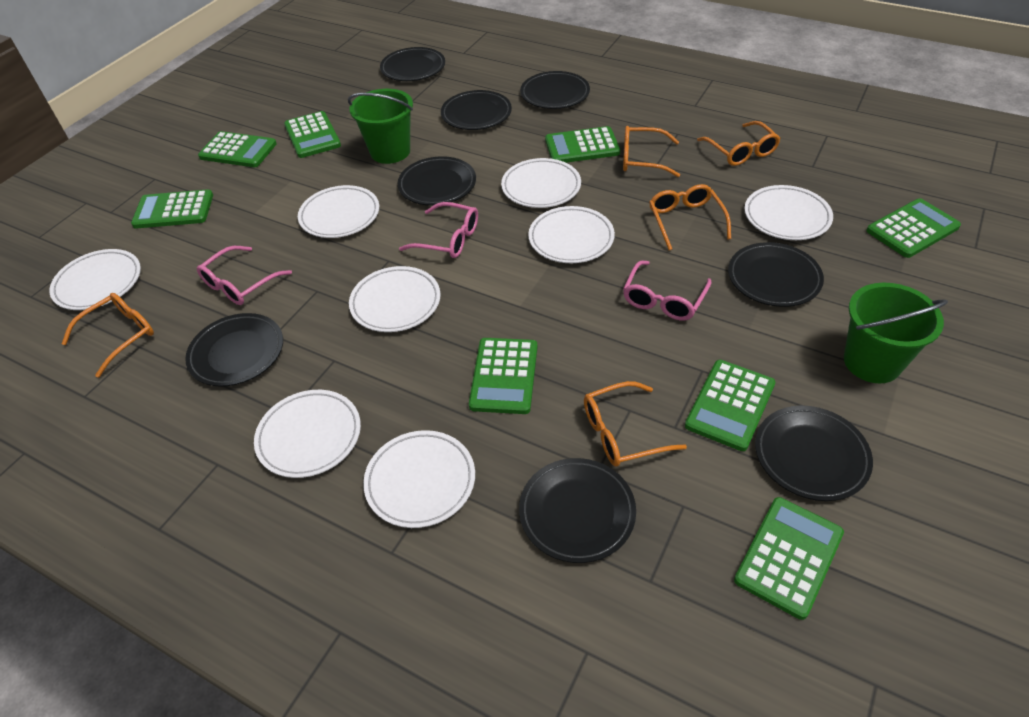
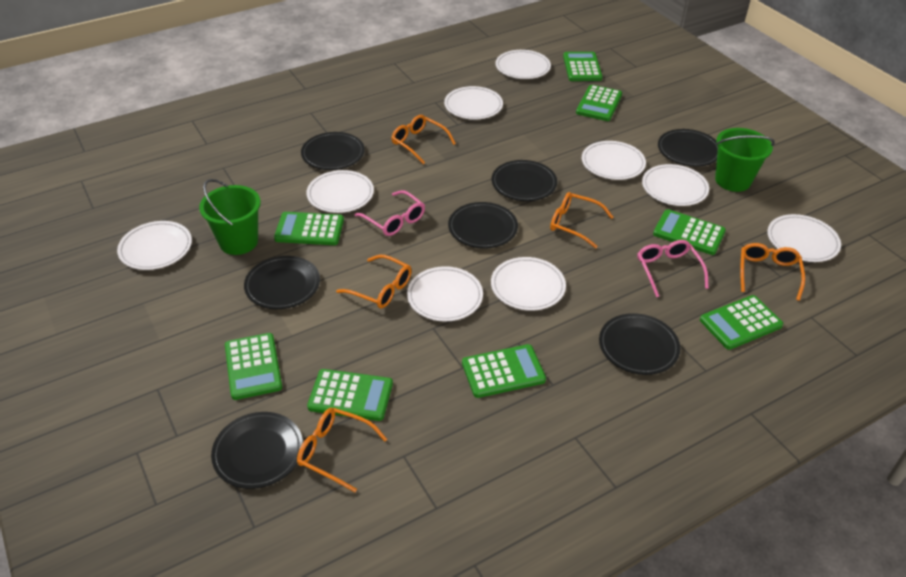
black plate: 8 -> 7
pink glasses: 3 -> 2
white plate: 8 -> 9

